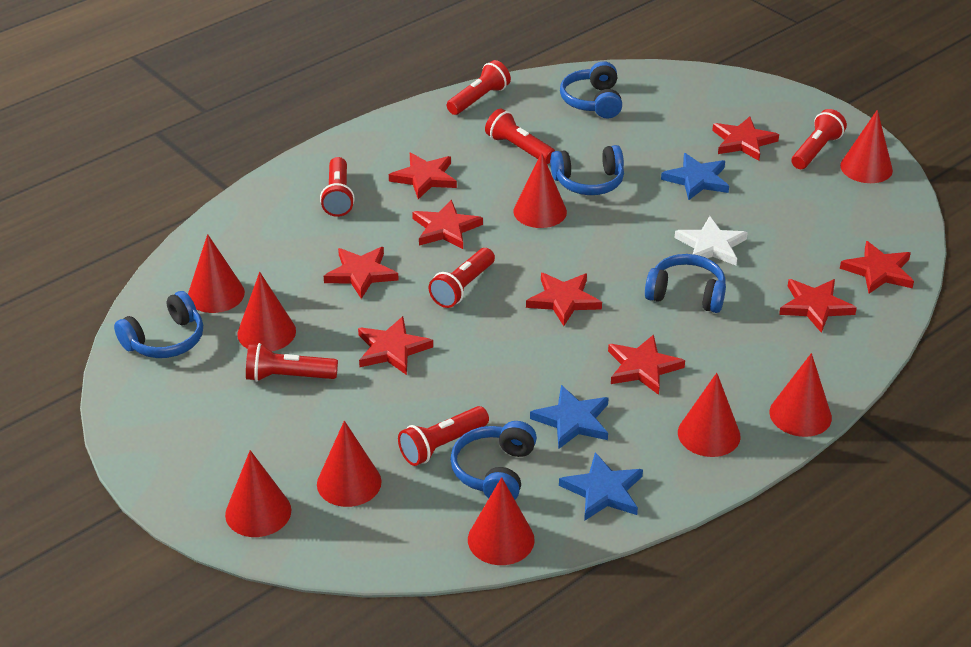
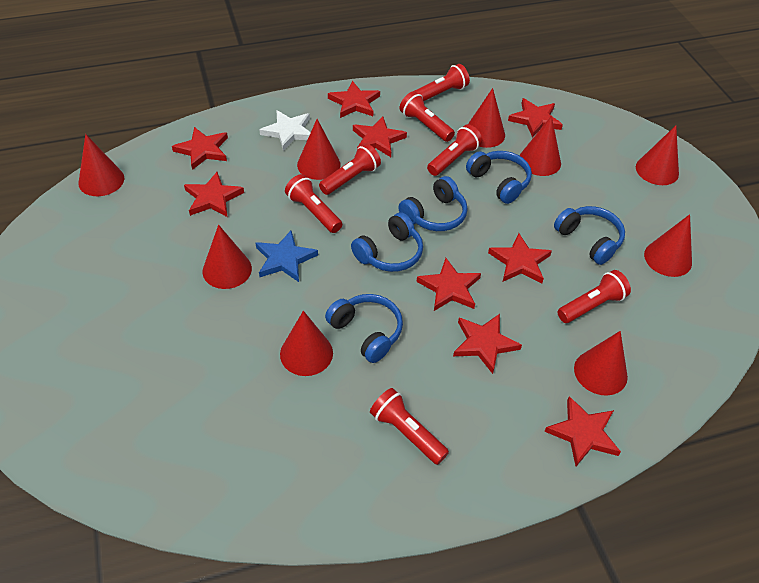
blue star: 3 -> 1

